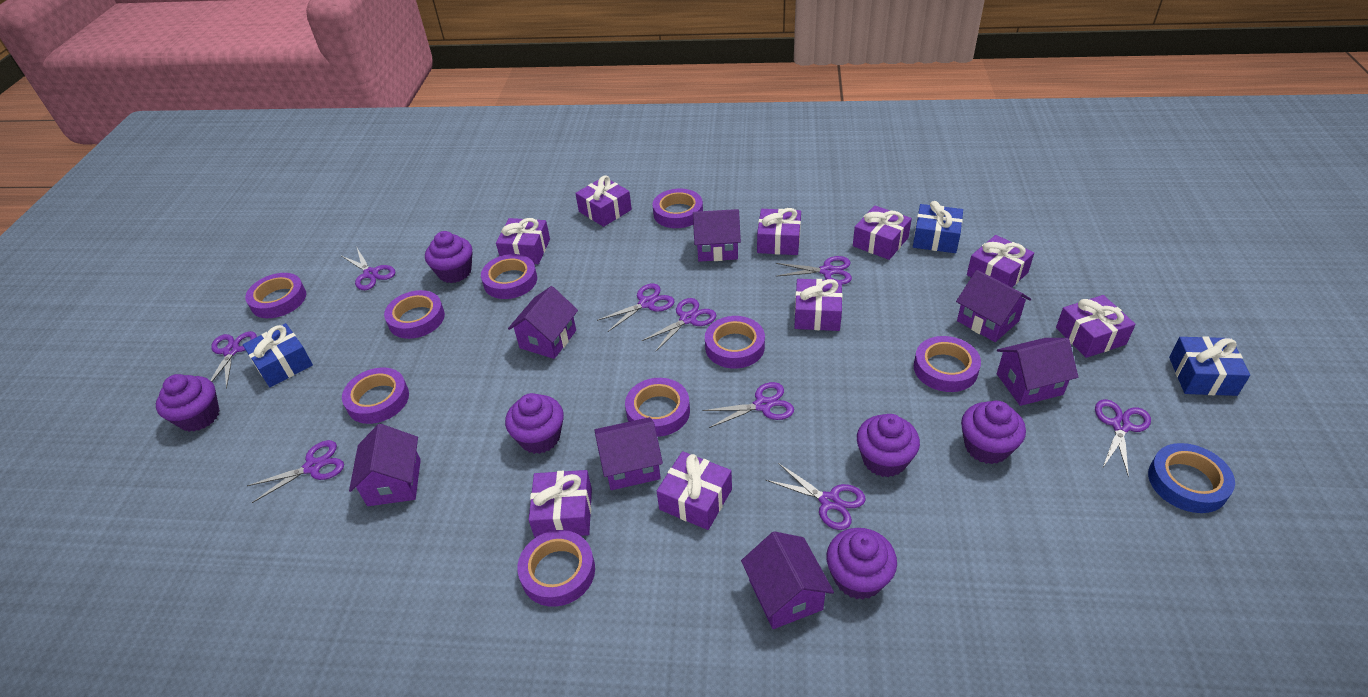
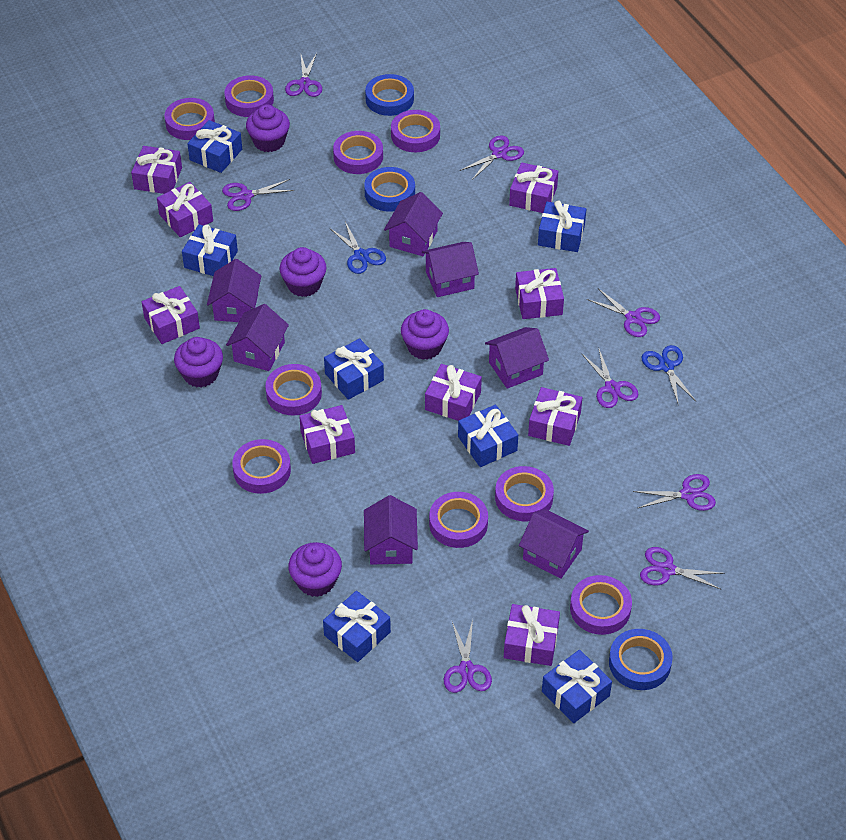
blue gift: 3 -> 7
blue scissors: 0 -> 2
blue tape: 1 -> 3
purple cupcake: 6 -> 5
purple scissors: 9 -> 8

